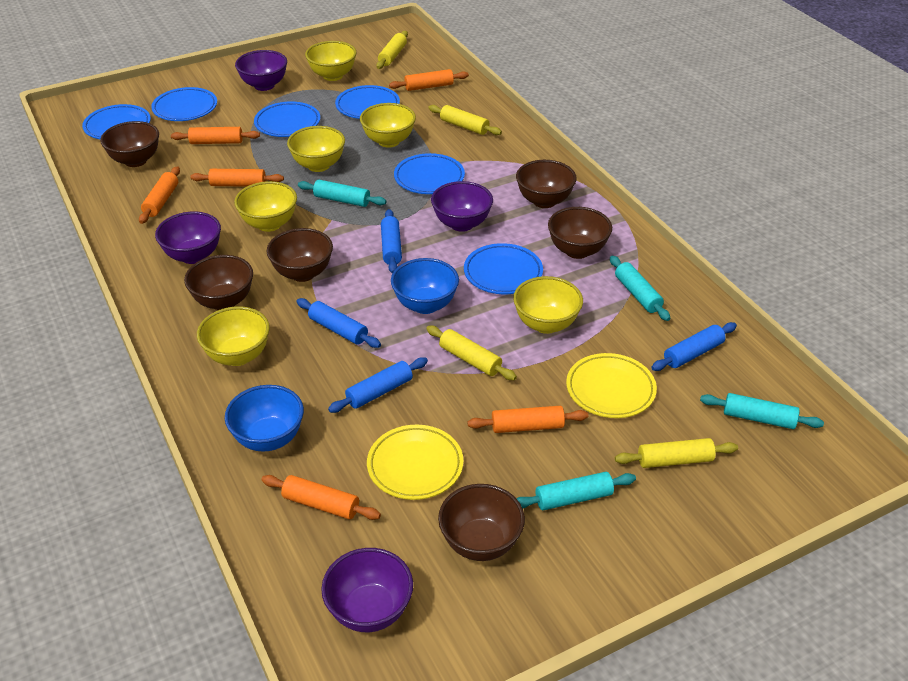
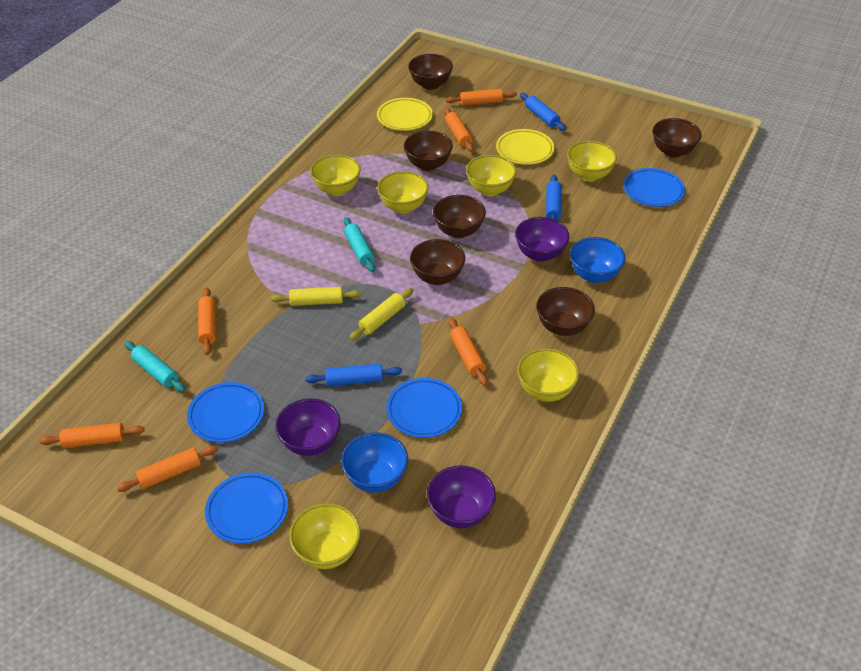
blue plate: 6 -> 4
blue rolling pin: 4 -> 3
purple bowl: 4 -> 3
turquoise rolling pin: 4 -> 2
yellow rolling pin: 4 -> 2

